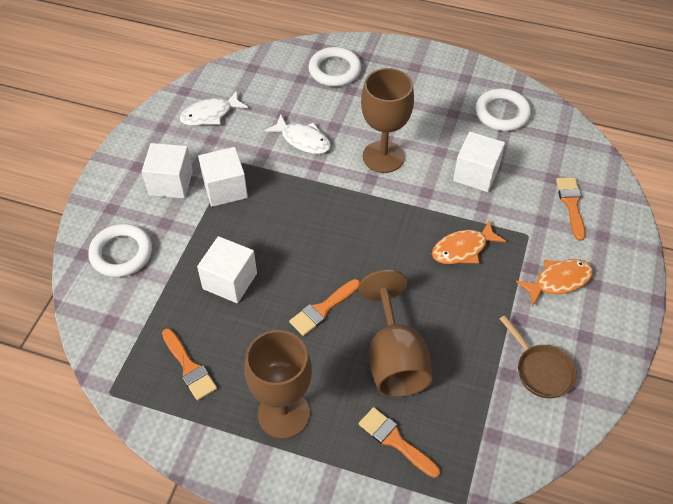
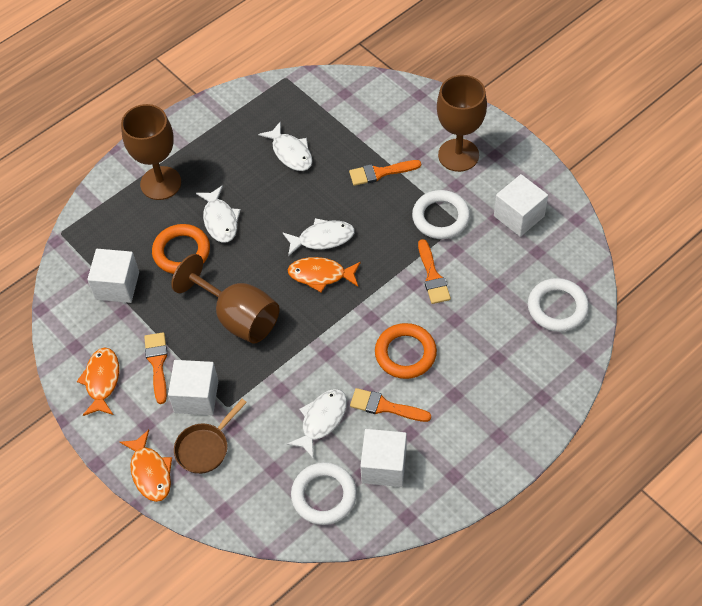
orange fish: 2 -> 3
orange ring: 0 -> 2
white fish: 2 -> 4

